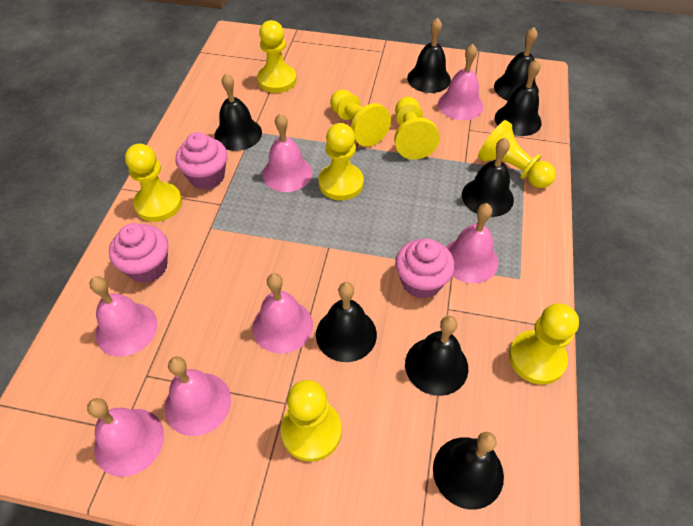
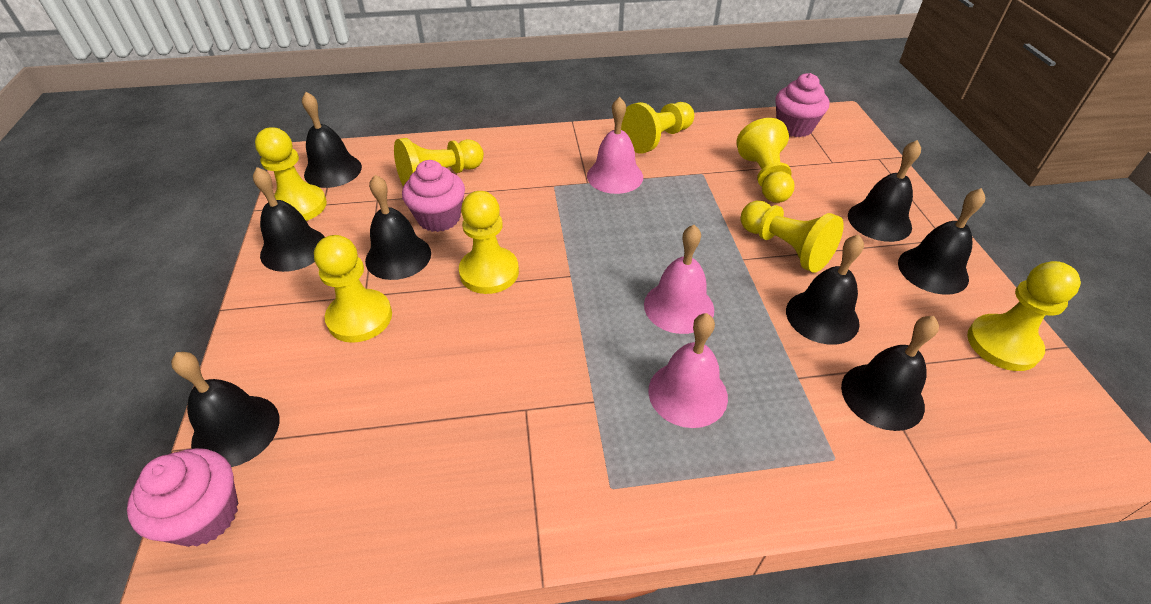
pink bell: 7 -> 3

